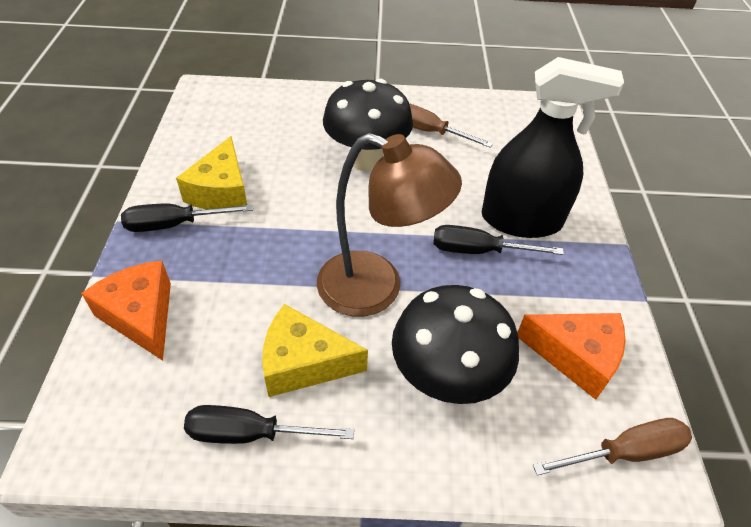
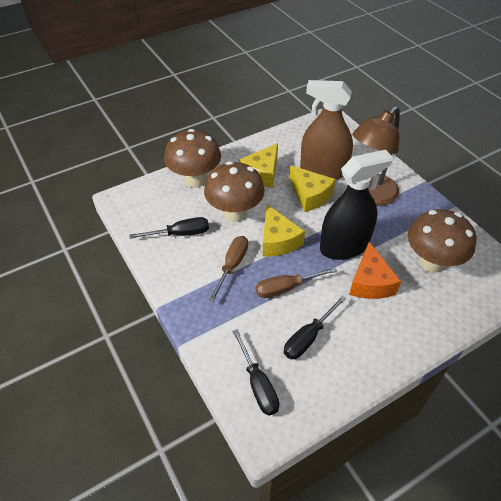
black mushroom: 2 -> 0
brown mushroom: 0 -> 3
brown spray bottle: 0 -> 1
orange cheese: 2 -> 1
yellow cheese: 2 -> 3

